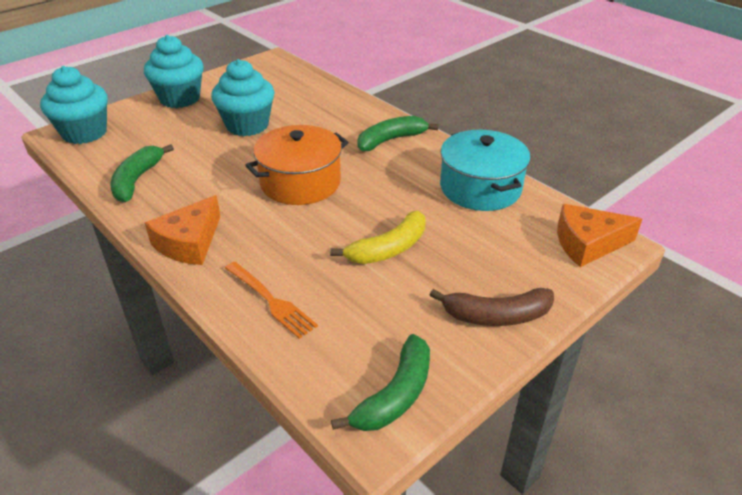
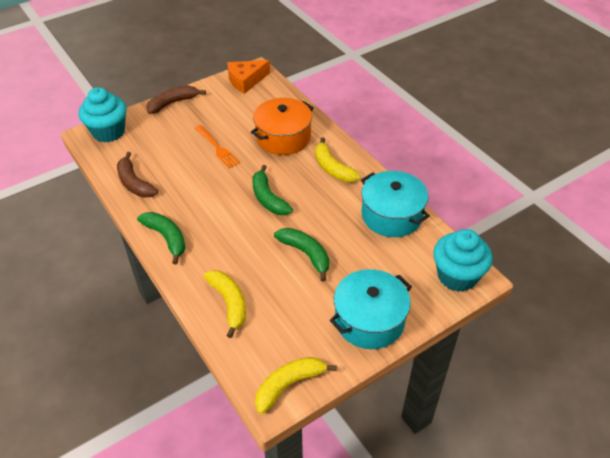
brown banana: 1 -> 2
orange cheese: 2 -> 1
turquoise cupcake: 3 -> 2
turquoise pot: 1 -> 2
yellow banana: 1 -> 3

